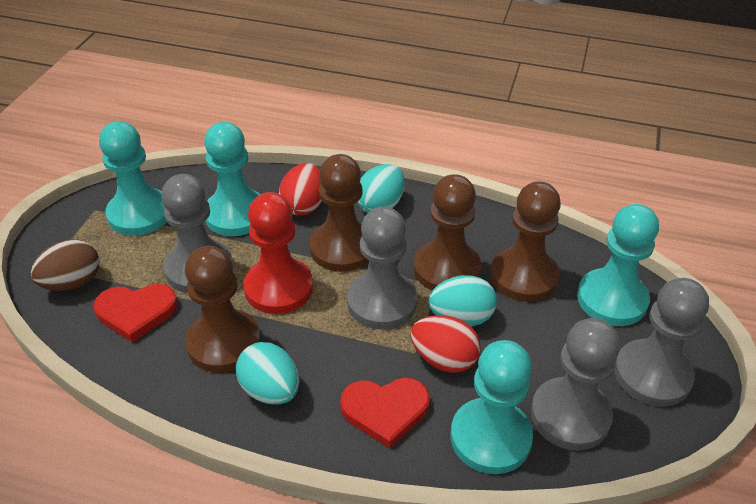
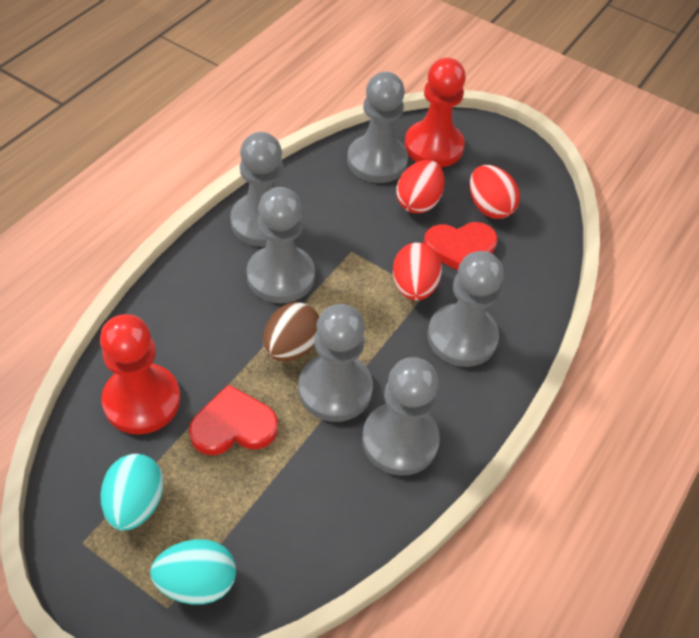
brown pawn: 4 -> 0
grey pawn: 4 -> 6
red egg: 2 -> 3
red pawn: 1 -> 2
turquoise egg: 3 -> 2
turquoise pawn: 4 -> 0

